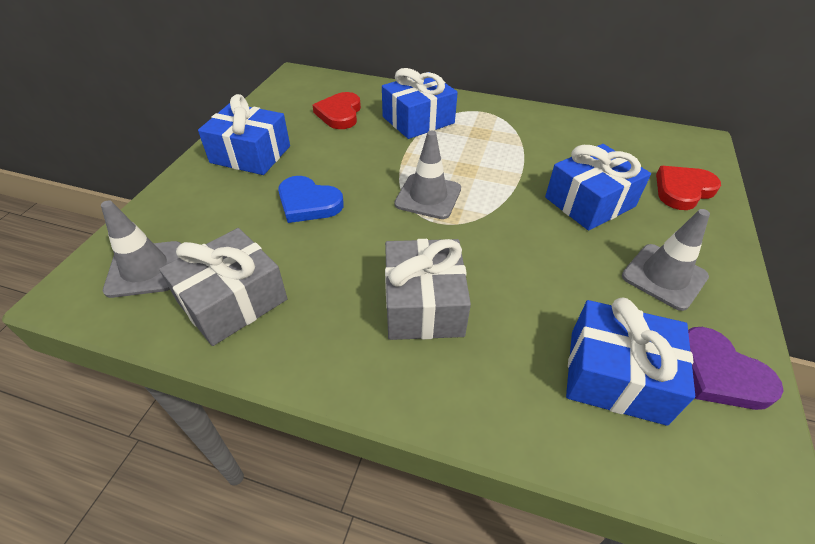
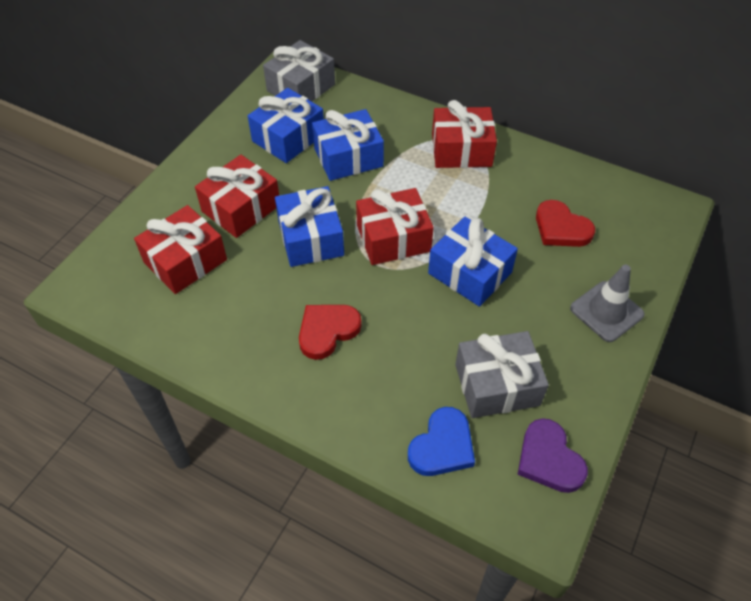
grey traffic cone: 3 -> 1
red gift: 0 -> 4

